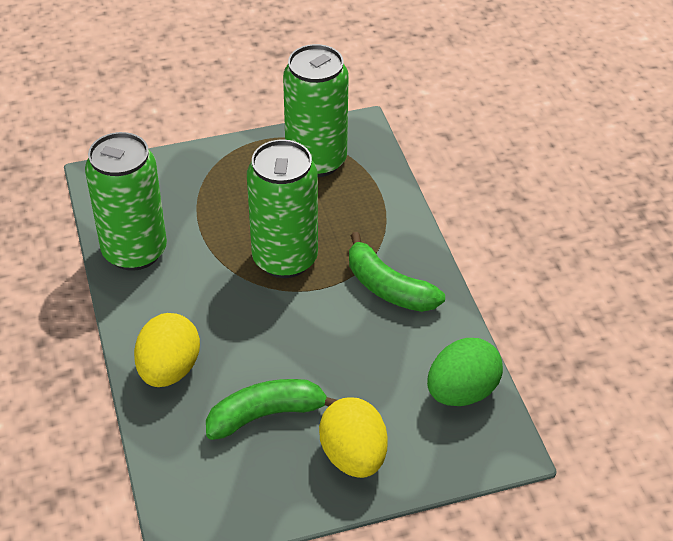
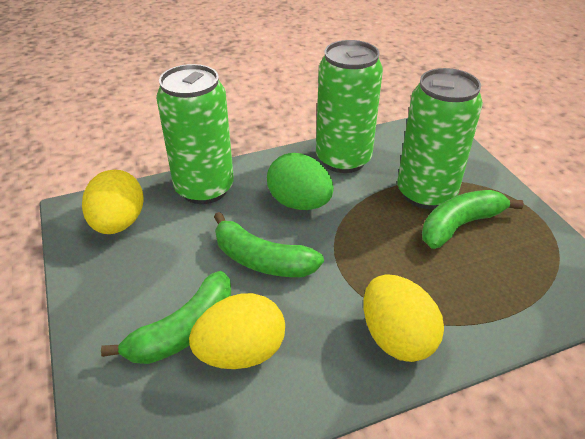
green banana: 2 -> 3
yellow egg: 2 -> 3

